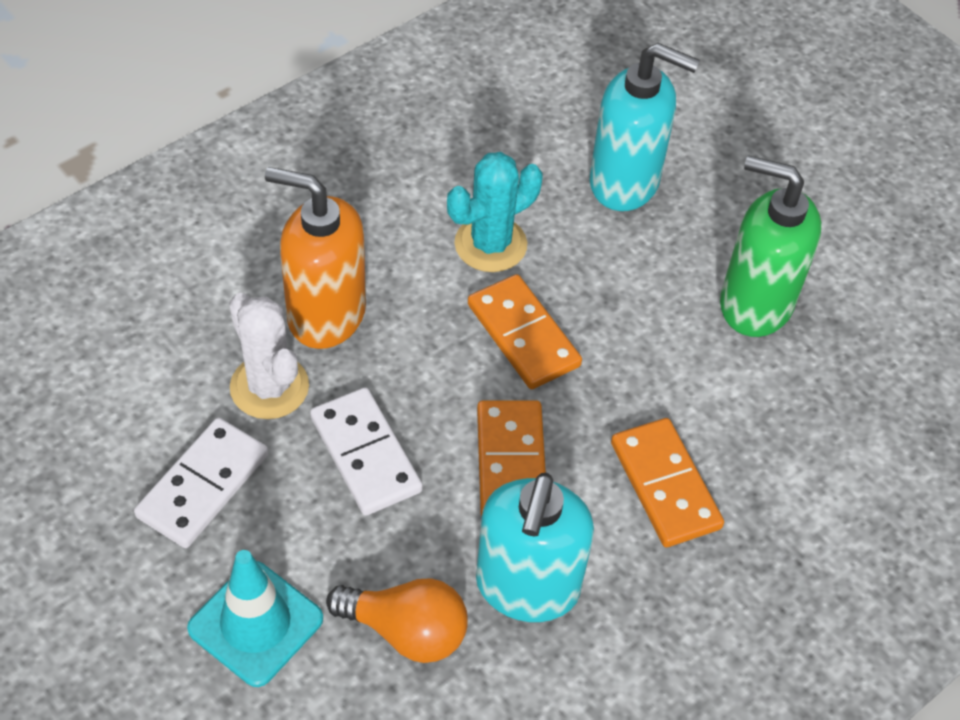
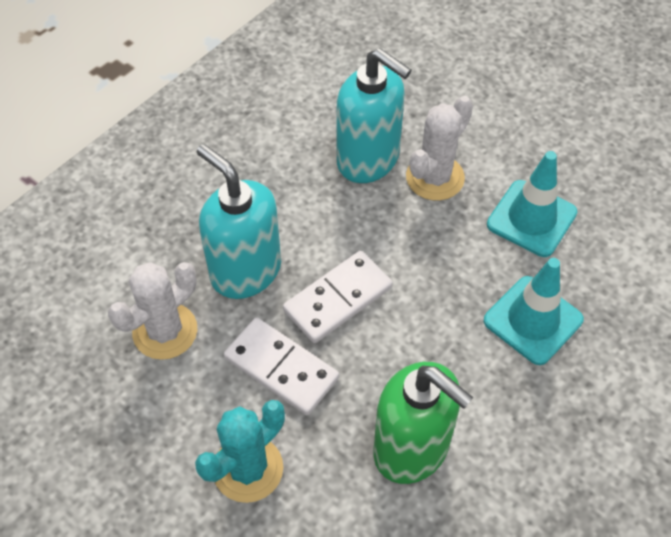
orange domino: 3 -> 0
orange light bulb: 1 -> 0
orange soap dispenser: 1 -> 0
turquoise traffic cone: 1 -> 2
white cactus: 1 -> 2

